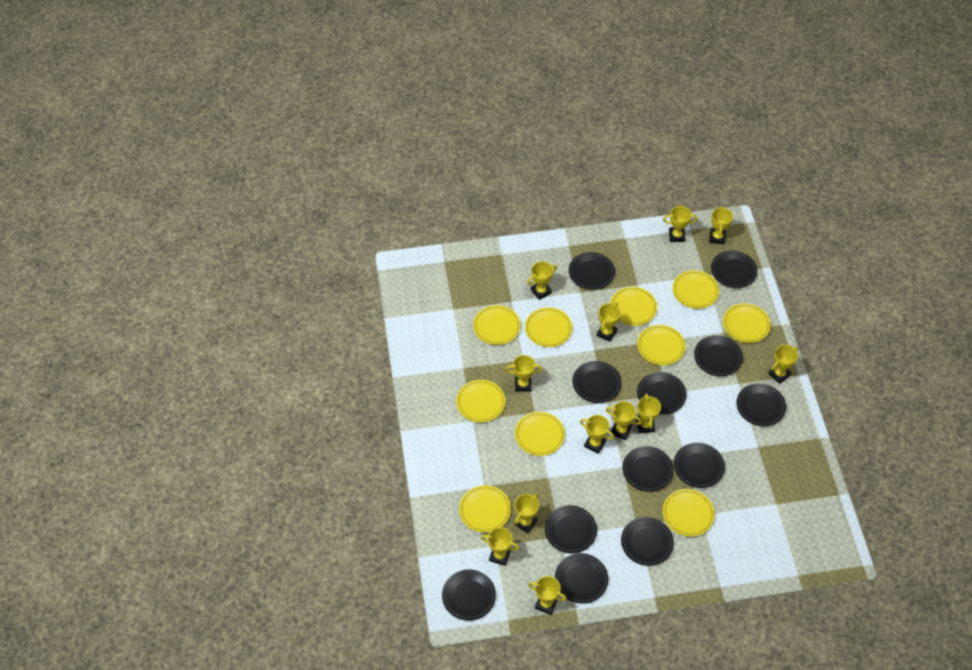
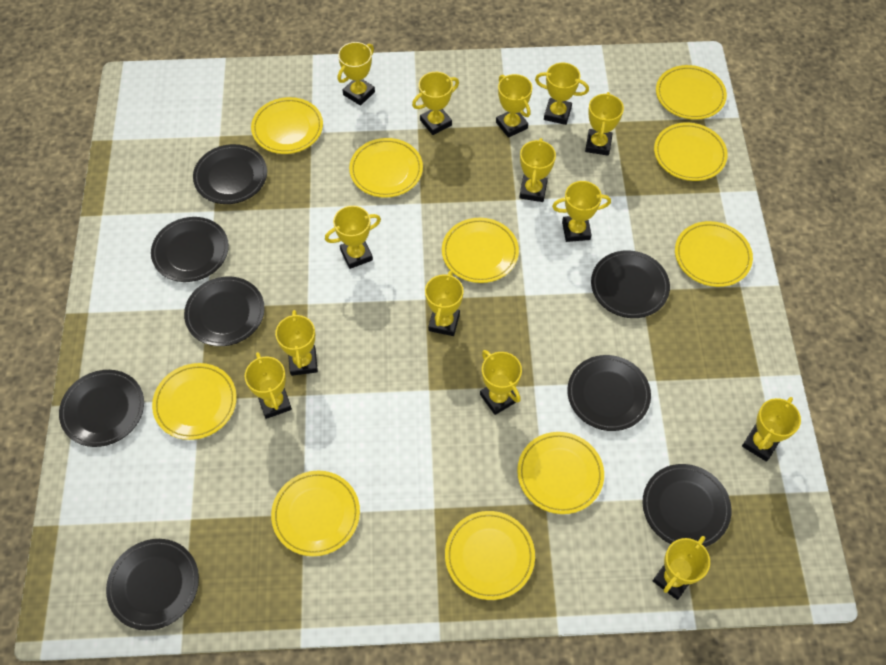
black plate: 12 -> 8
yellow trophy: 12 -> 14

